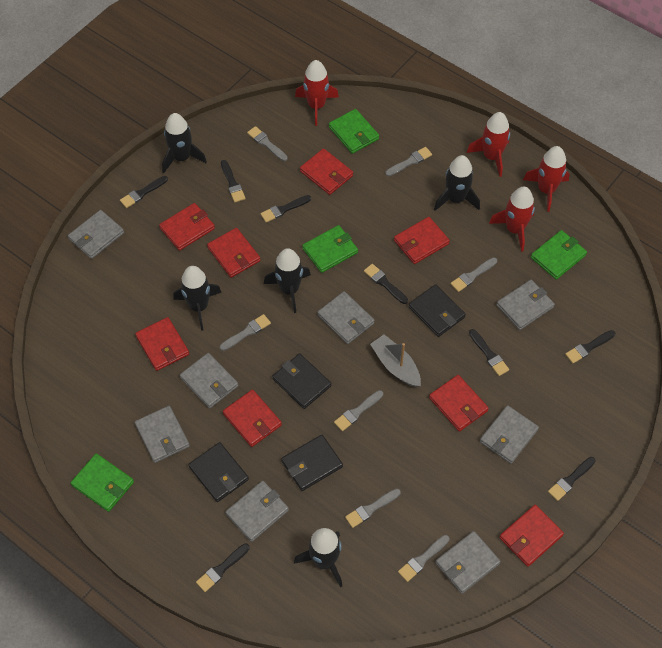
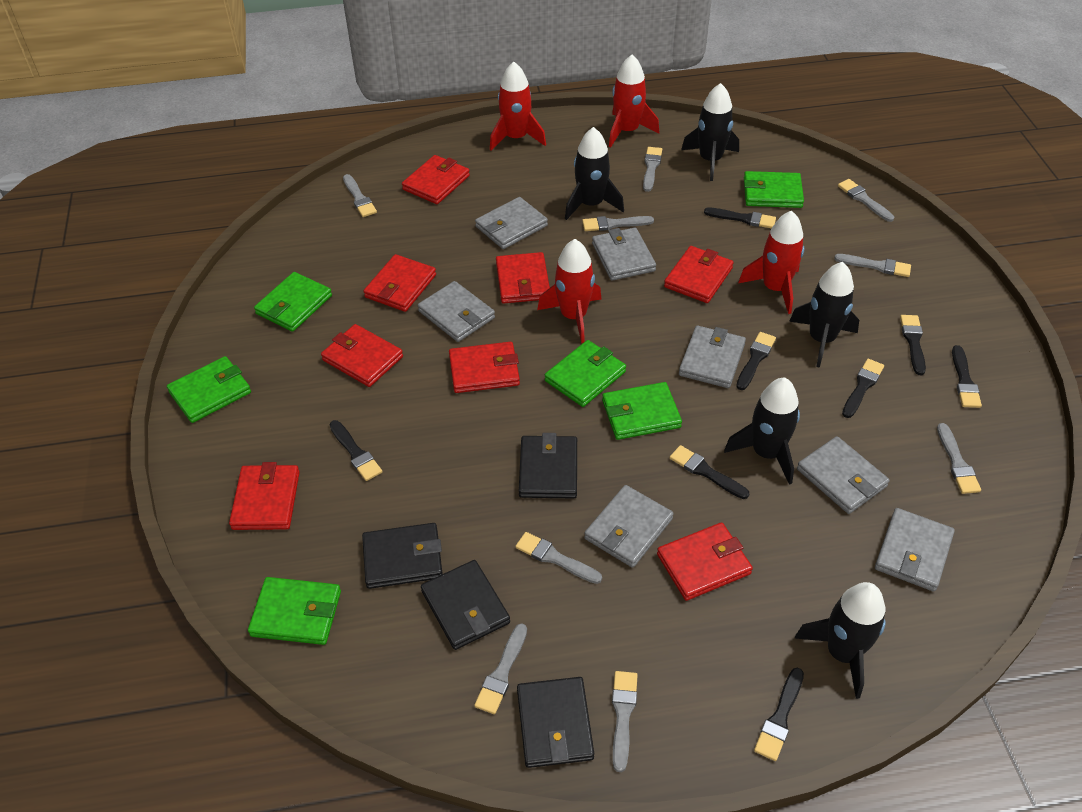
green wallet: 4 -> 6
grey boat: 1 -> 0
grey brush: 7 -> 9
grey wallet: 8 -> 7

